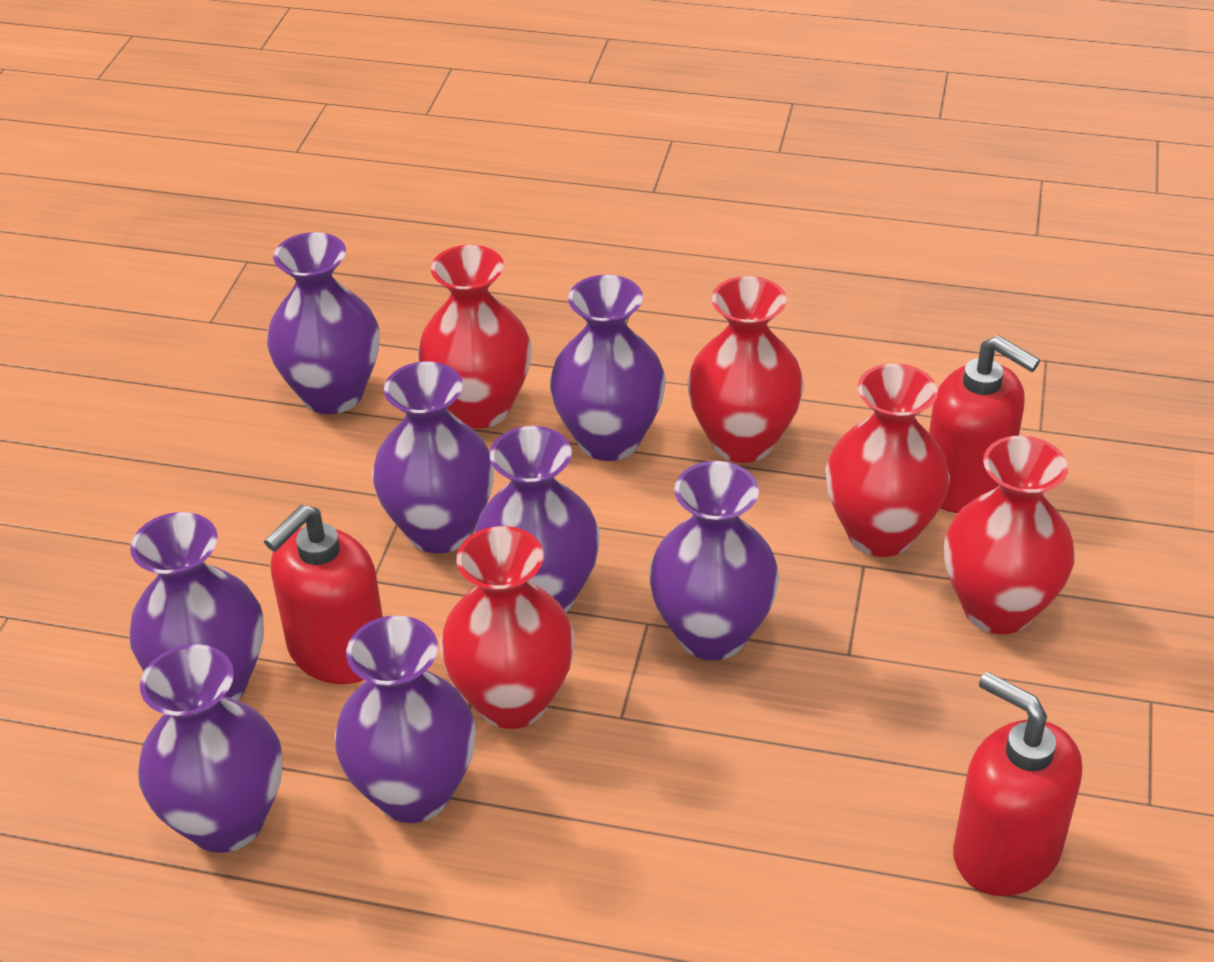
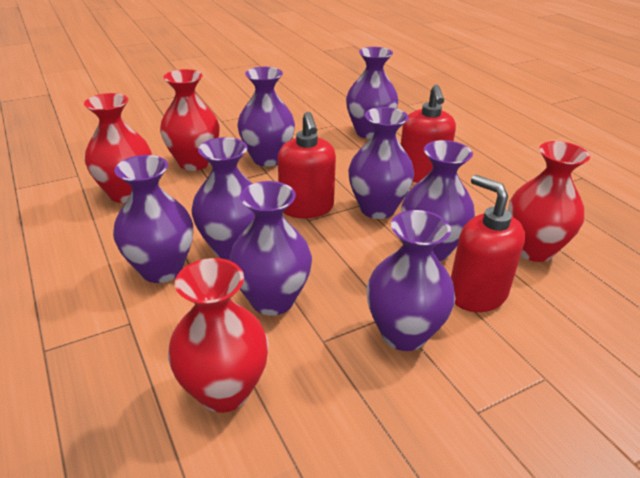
red vase: 5 -> 4

